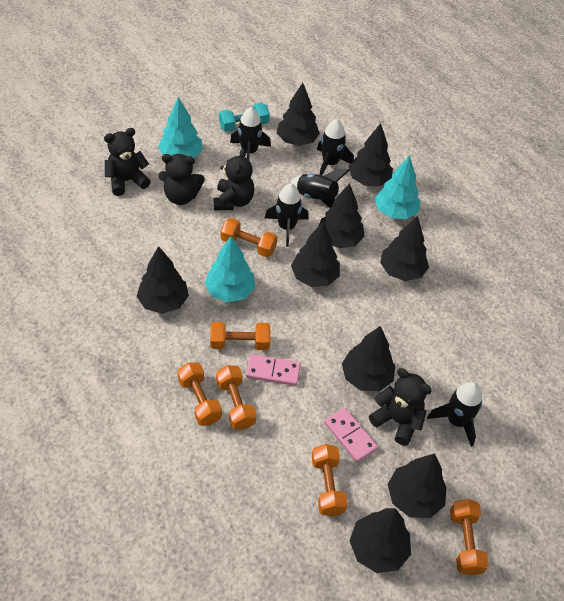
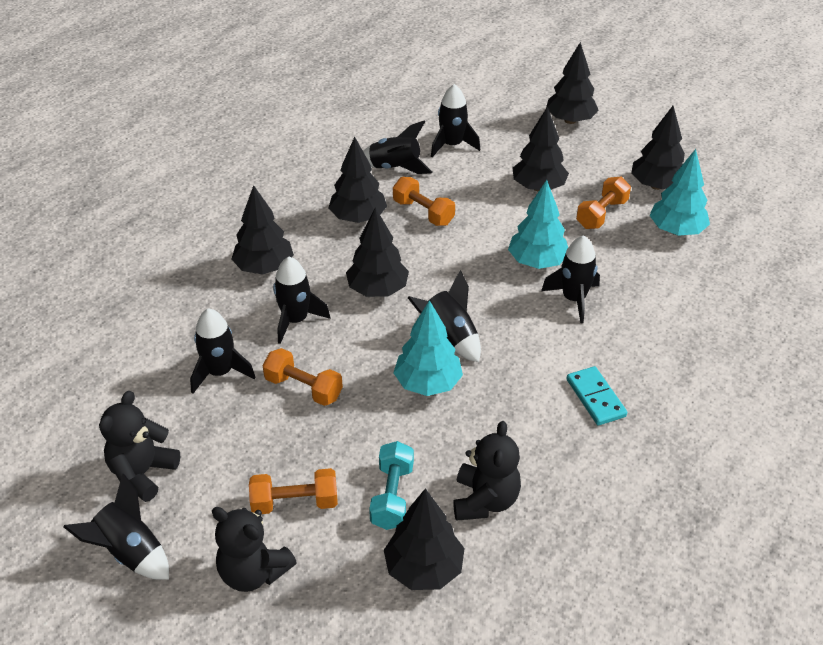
black rocket: 5 -> 7
black teddy bear: 4 -> 3
black tree: 9 -> 7
orange dumbbell: 6 -> 4
pink domino: 2 -> 0
turquoise domino: 0 -> 1

